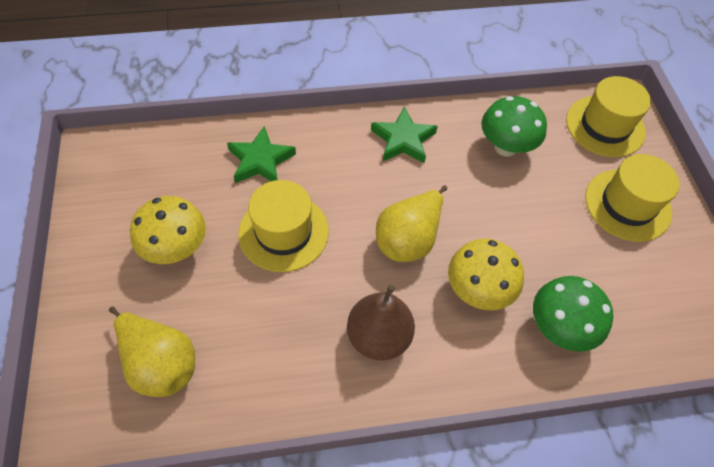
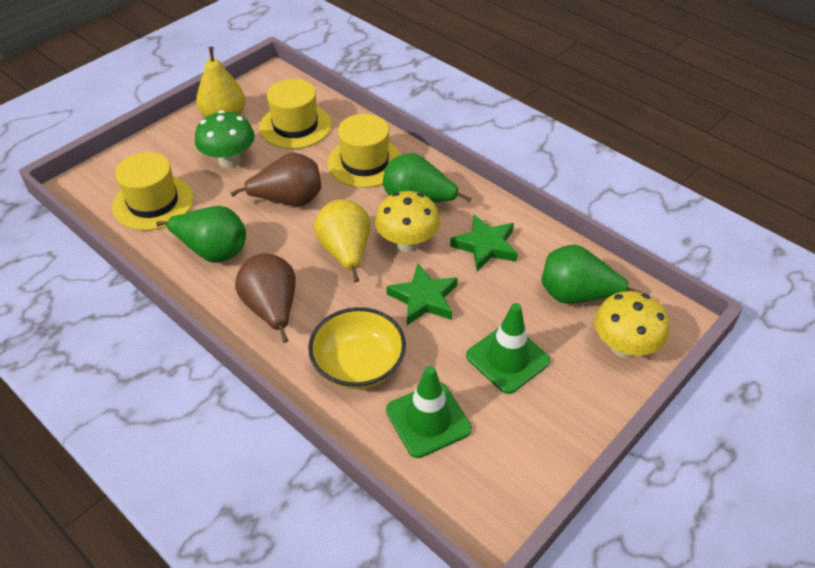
brown pear: 1 -> 2
green mushroom: 2 -> 1
green pear: 0 -> 3
green traffic cone: 0 -> 2
yellow bowl: 0 -> 1

